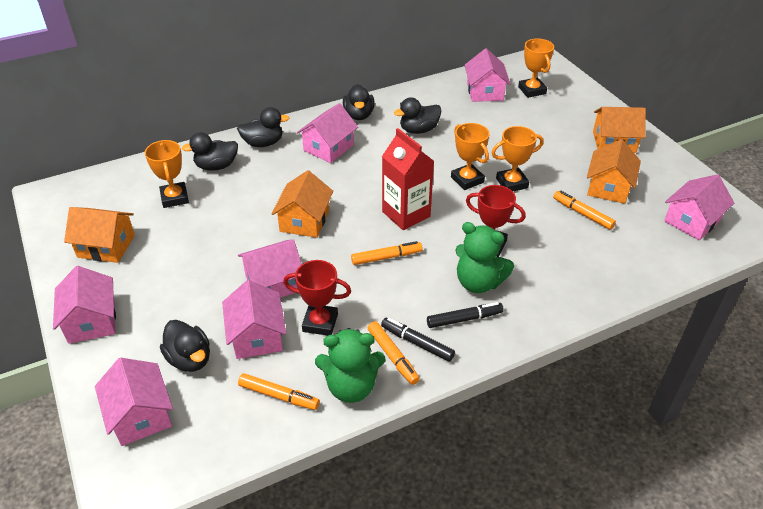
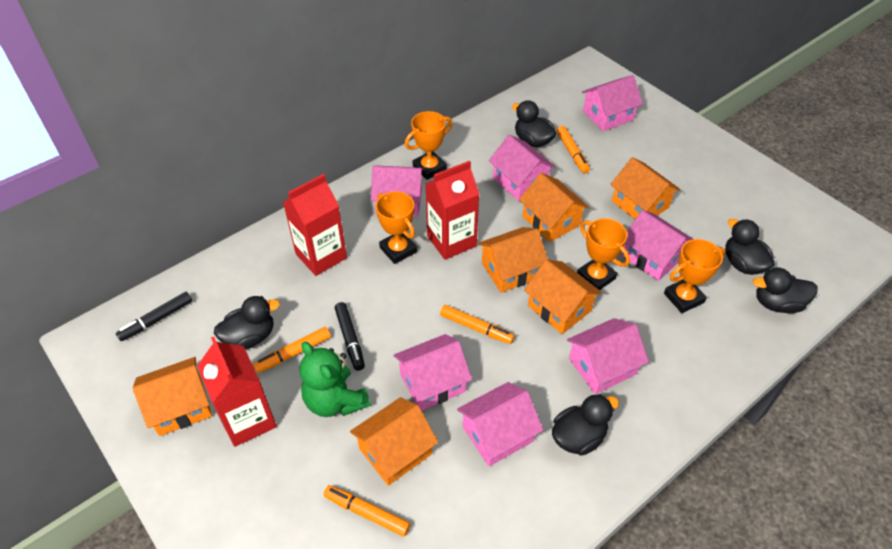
green teddy bear: 2 -> 1
orange house: 4 -> 6
red carton: 1 -> 3
red trophy: 2 -> 0

